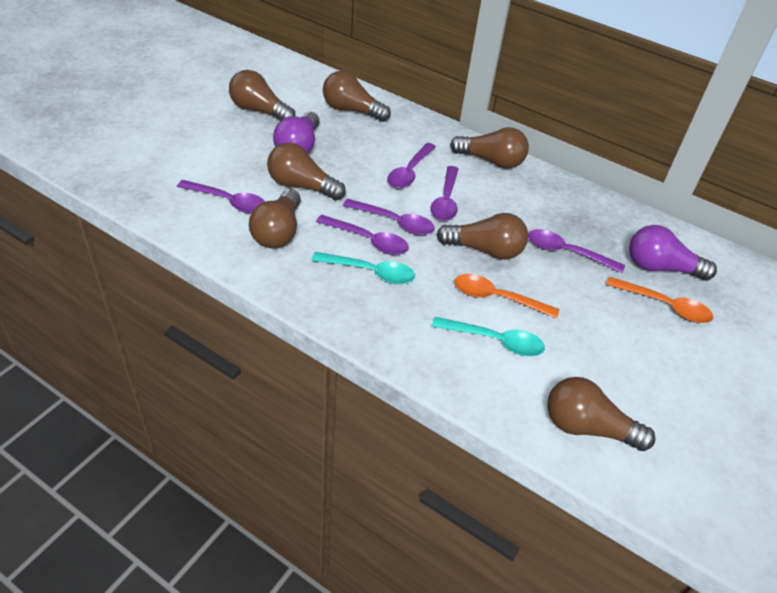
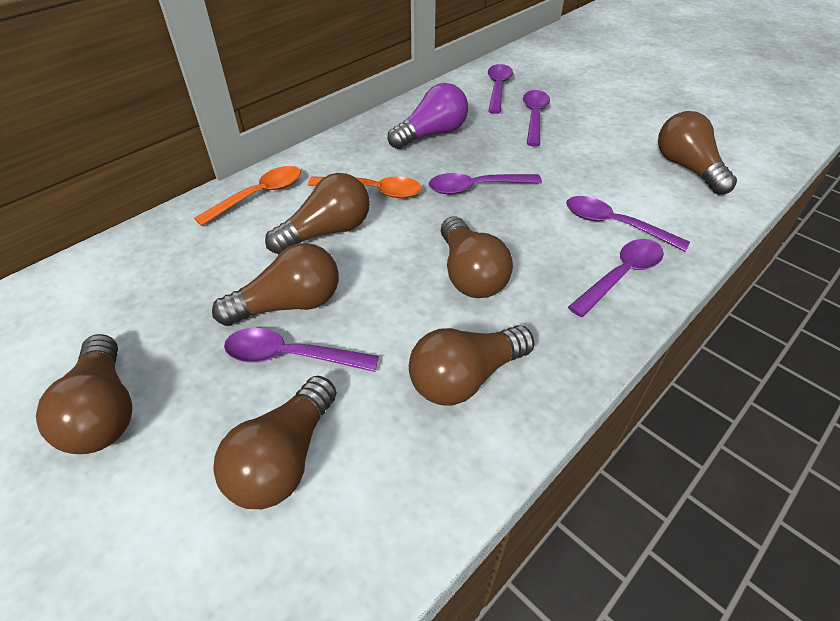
purple light bulb: 2 -> 1
turquoise spoon: 2 -> 0

